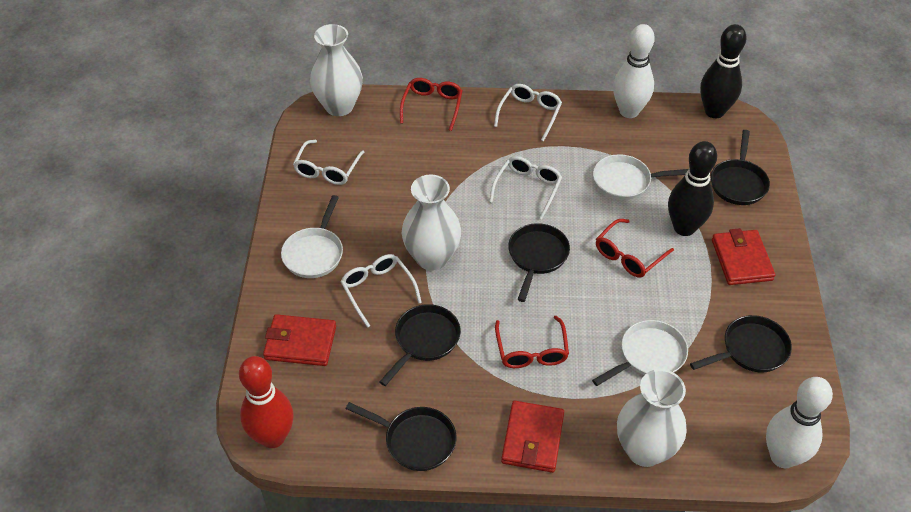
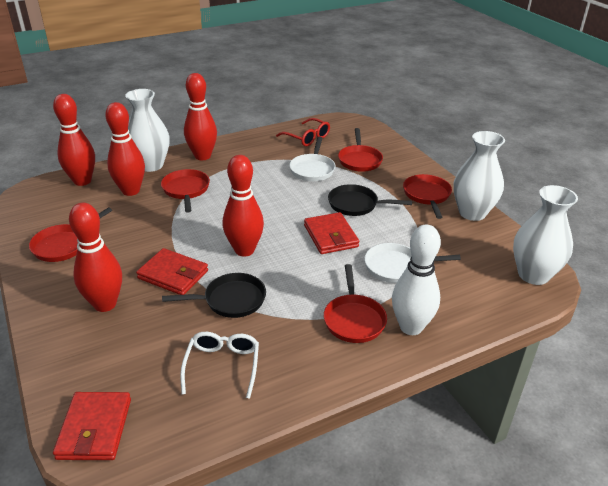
black bowling pin: 2 -> 0
black pan: 5 -> 2
red bowling pin: 1 -> 5
red glasses: 3 -> 1
red pan: 0 -> 5
white bowling pin: 2 -> 1
white glasses: 4 -> 1
white pan: 3 -> 2

